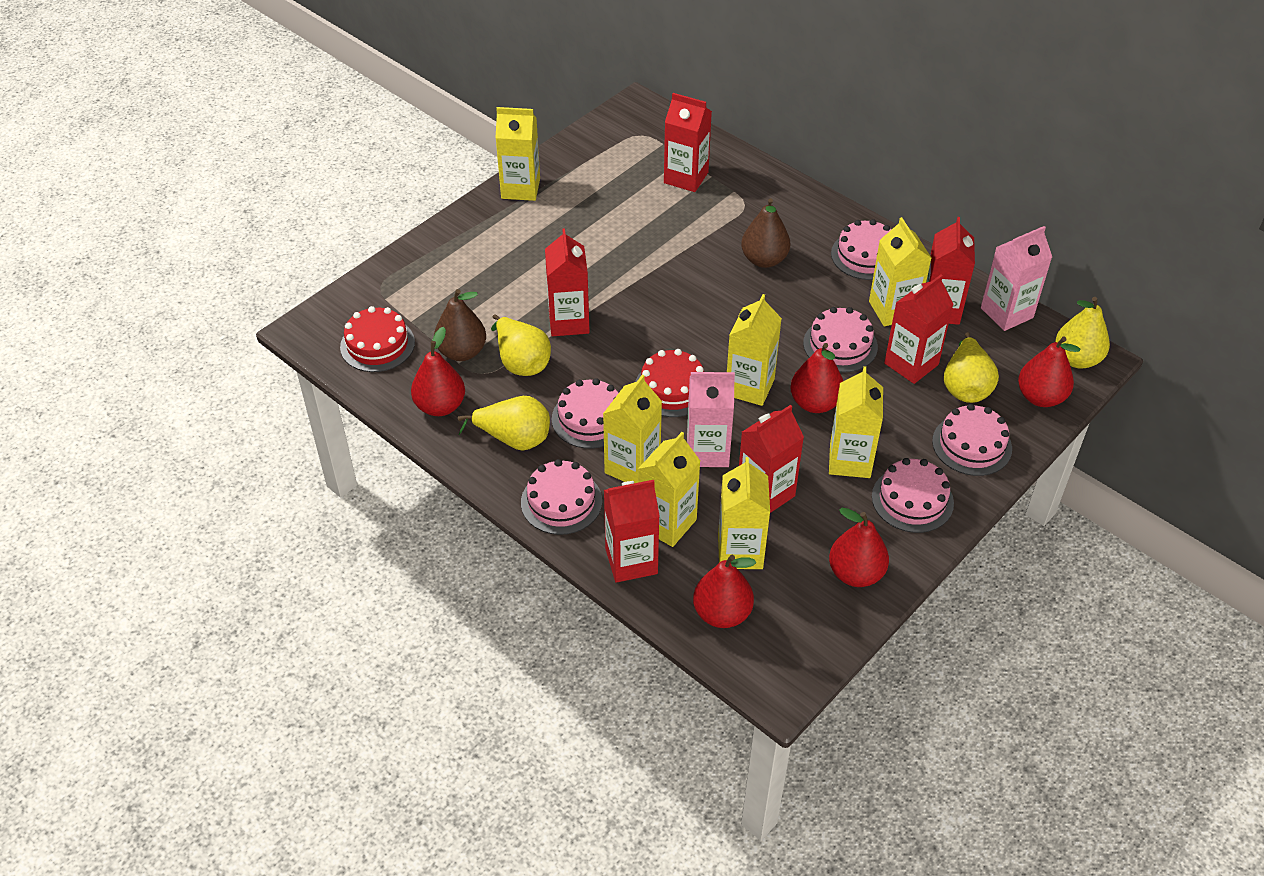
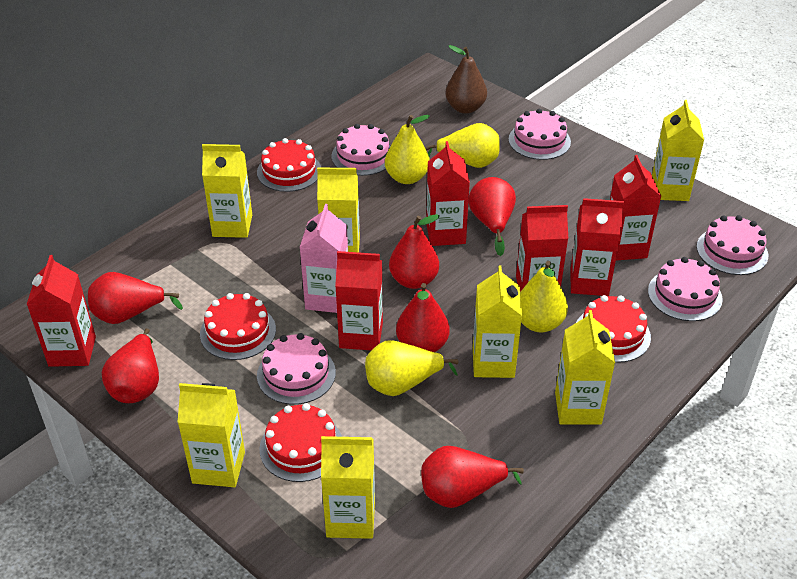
brown pear: 2 -> 1
pink cake: 6 -> 5
pink carton: 2 -> 1
red cake: 2 -> 4
red pear: 5 -> 6

